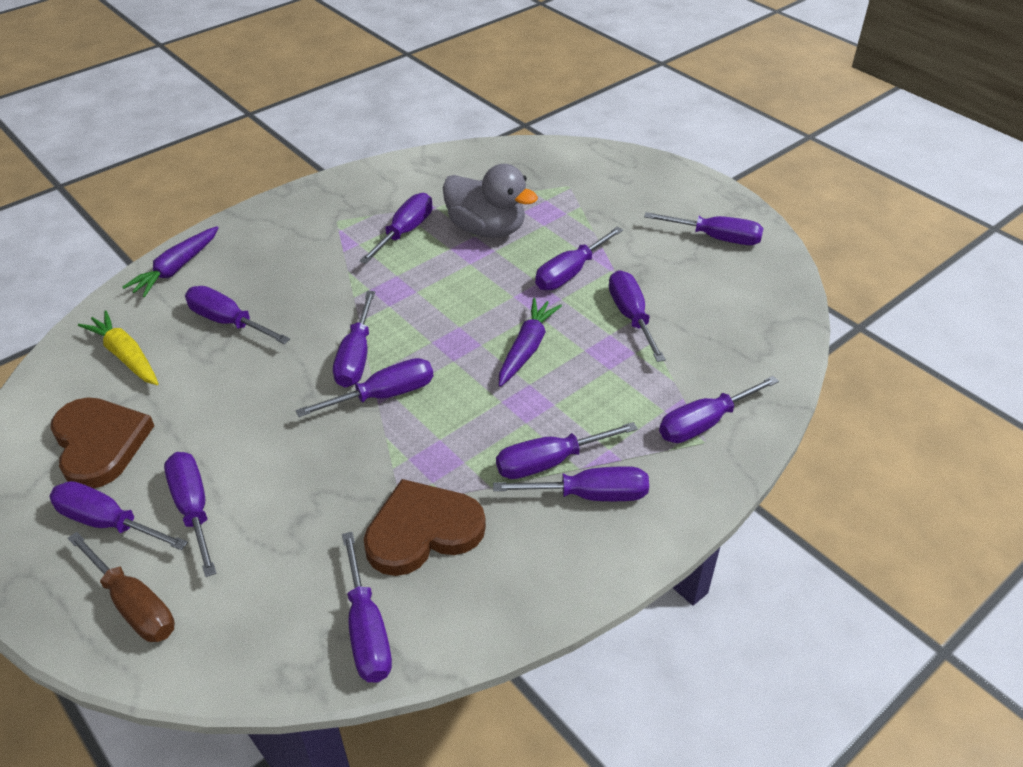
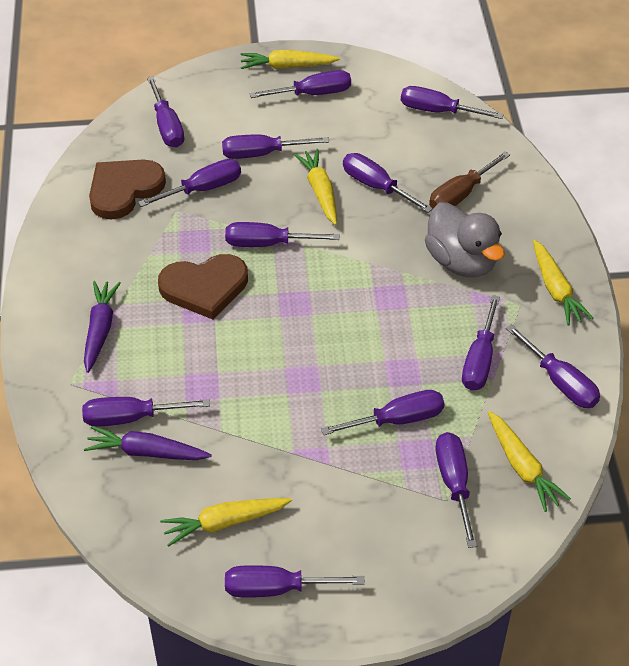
yellow carrot: 1 -> 5

